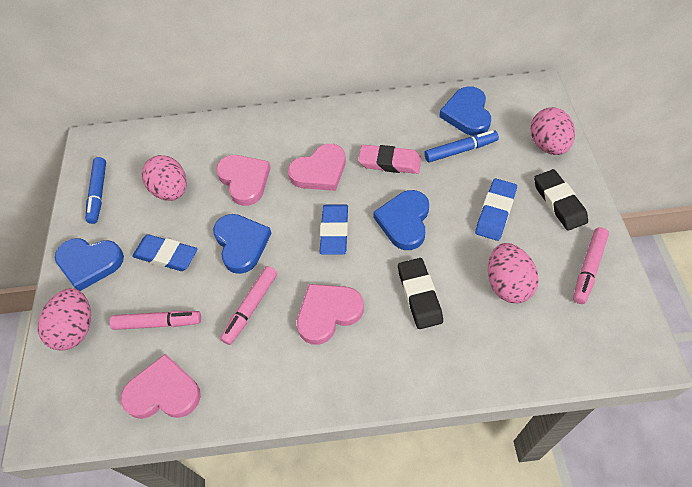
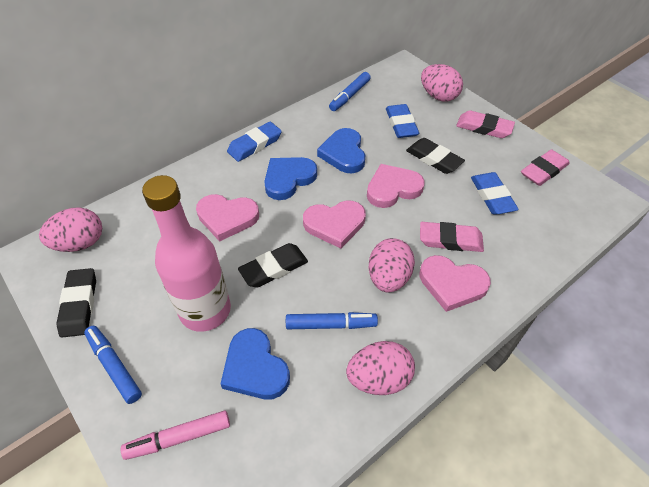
black eraser: 2 -> 3
blue heart: 4 -> 3
blue marker: 2 -> 3
pink bottle: 0 -> 1
pink eraser: 1 -> 3
pink marker: 3 -> 1

